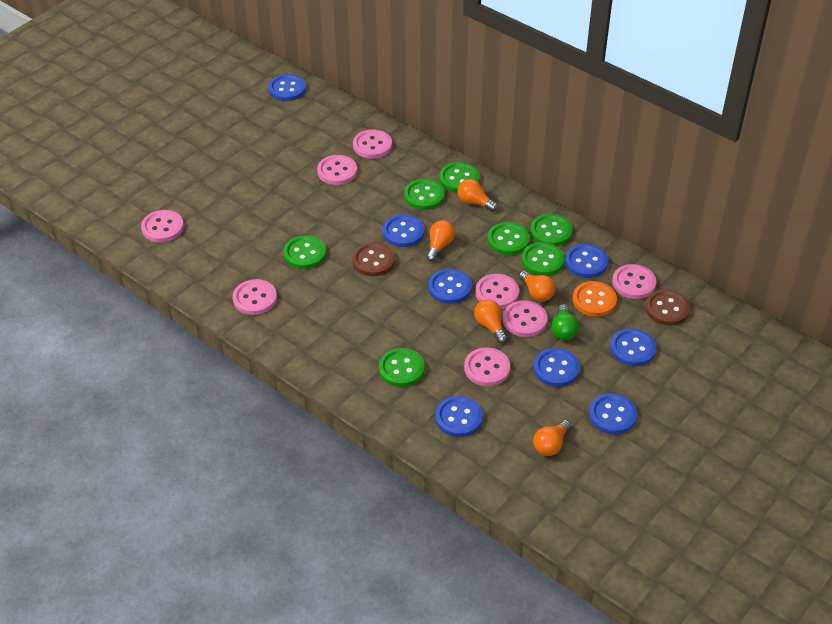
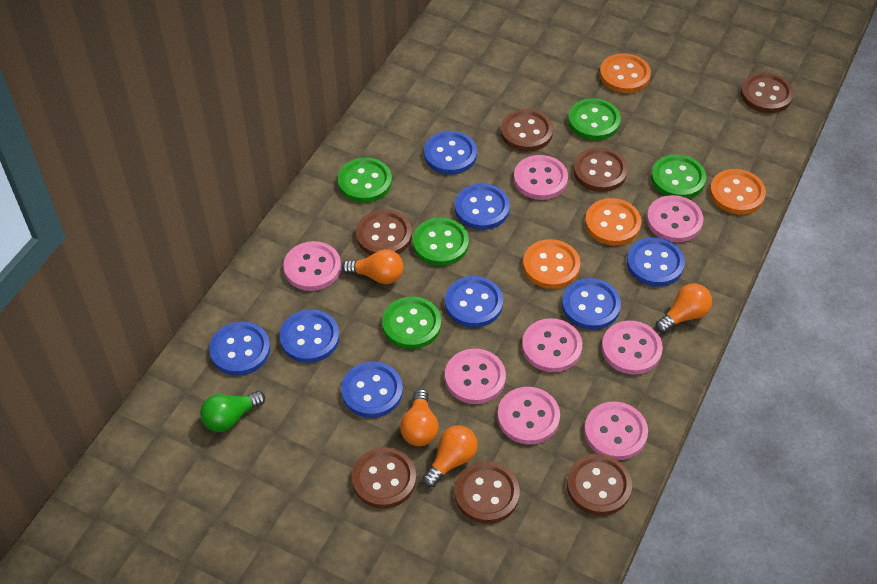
brown button: 2 -> 7
green button: 7 -> 5
orange button: 1 -> 4
orange light bulb: 5 -> 4

